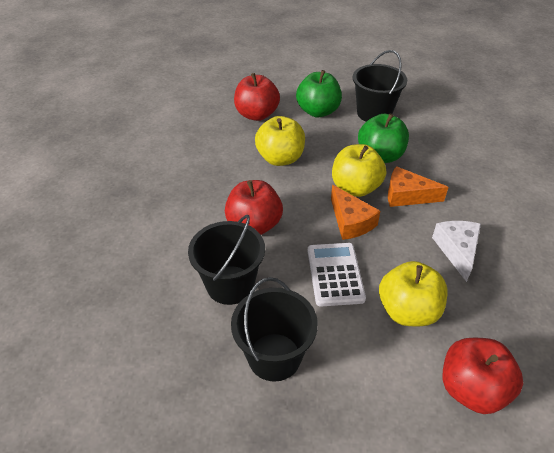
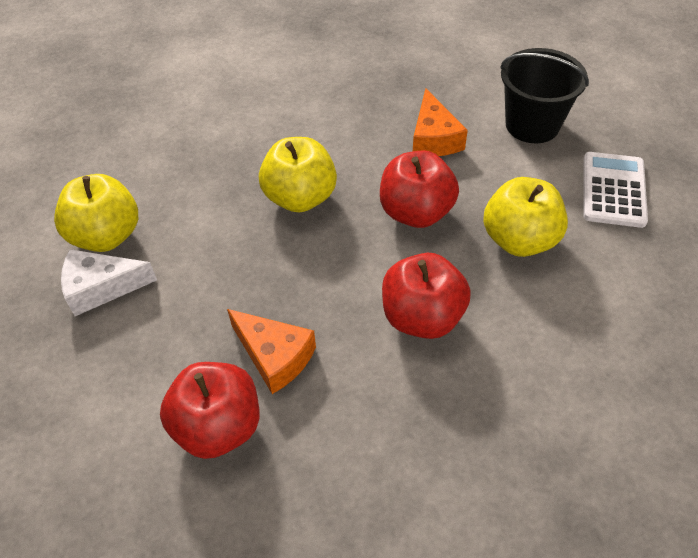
black bucket: 3 -> 1
green apple: 2 -> 0

